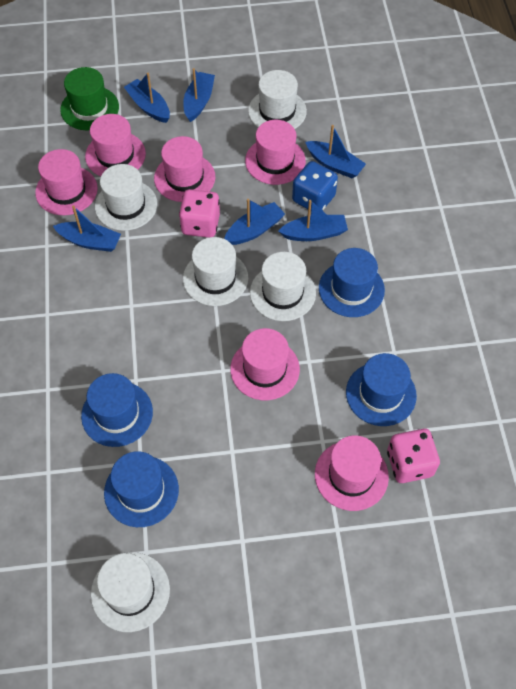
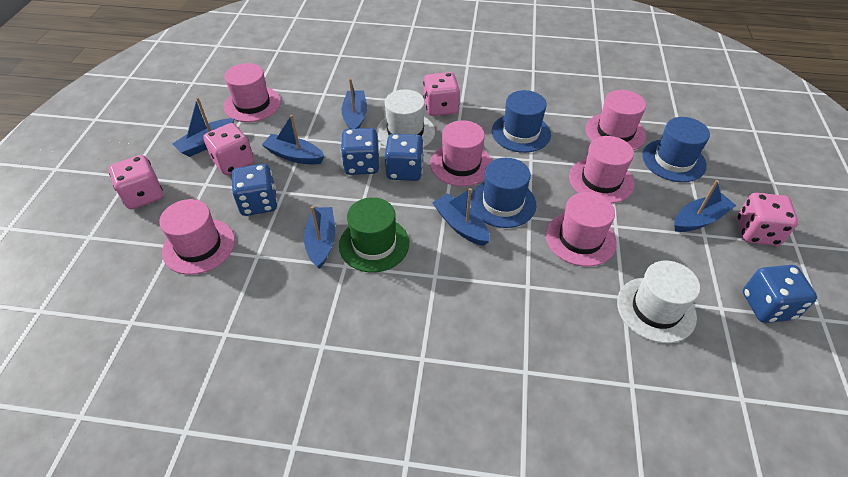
blue dice: 1 -> 4
blue hat: 4 -> 3
pink dice: 2 -> 4
white hat: 5 -> 2

